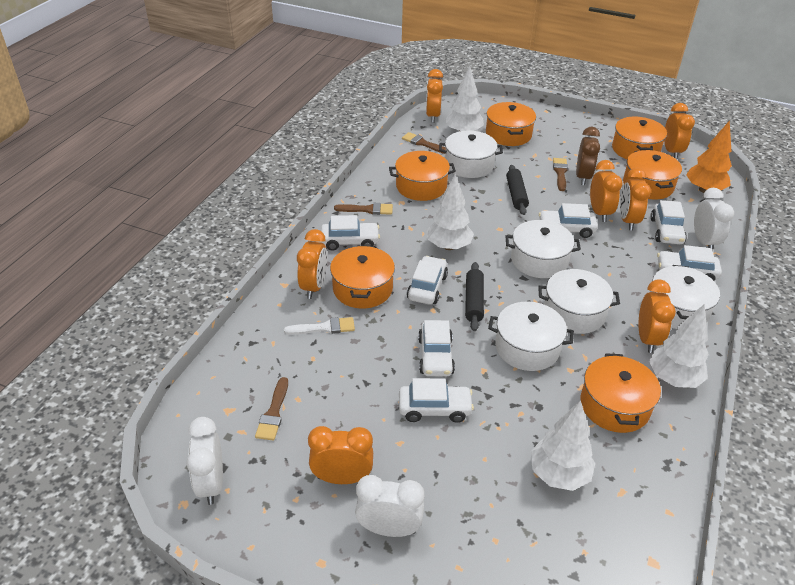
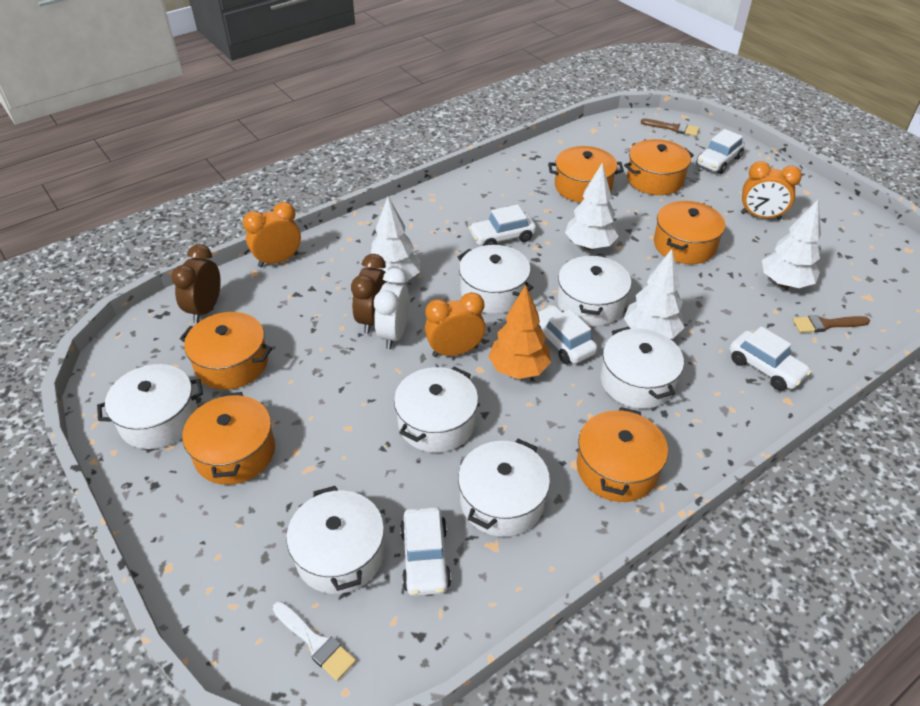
black rolling pin: 2 -> 0
brown brush: 4 -> 2
brown clock: 1 -> 2
orange clock: 7 -> 3
white car: 7 -> 5
white clock: 3 -> 1
white pot: 5 -> 7

